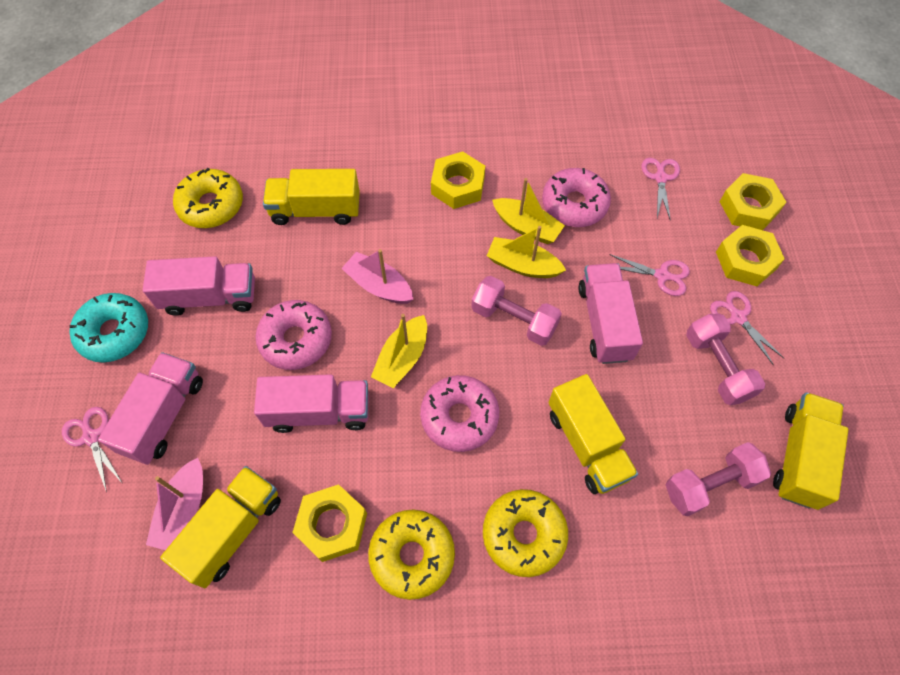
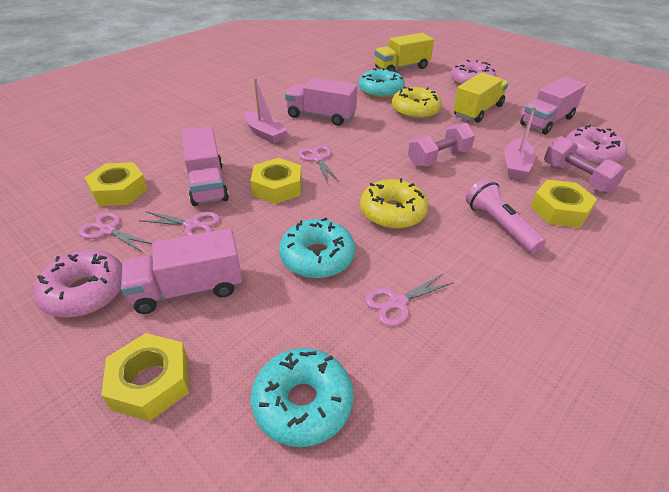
pink dumbbell: 3 -> 2
pink flashlight: 0 -> 1
turquoise donut: 1 -> 3
yellow boat: 3 -> 0
yellow donut: 3 -> 2
yellow truck: 4 -> 2

